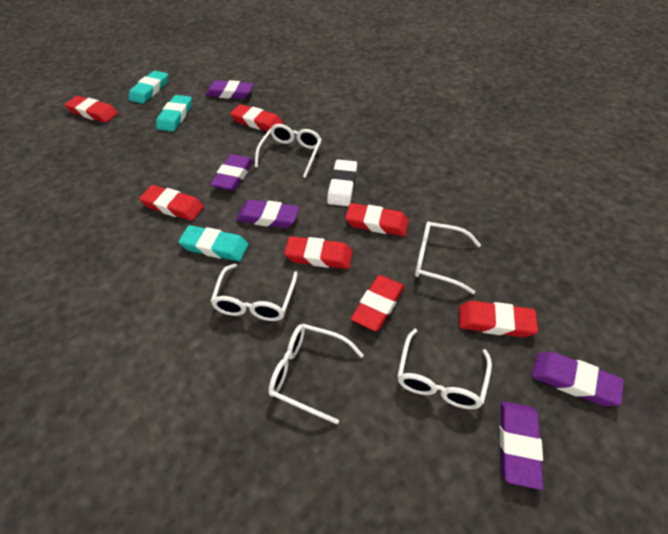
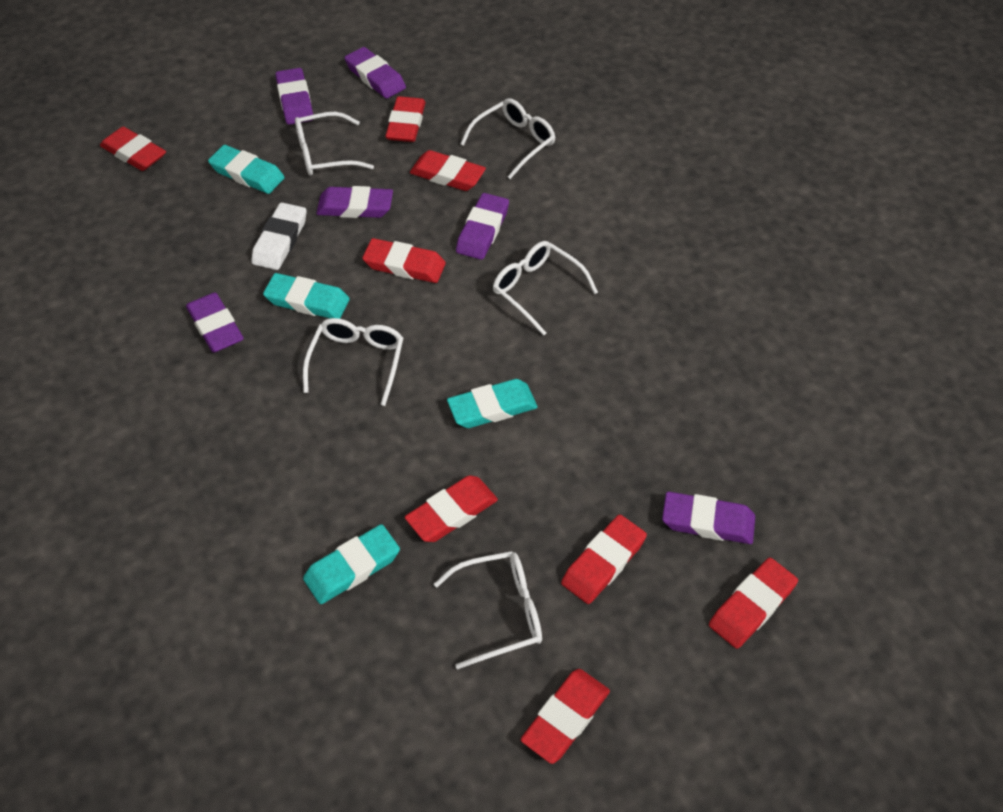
purple eraser: 5 -> 6
red eraser: 7 -> 8
turquoise eraser: 3 -> 4

